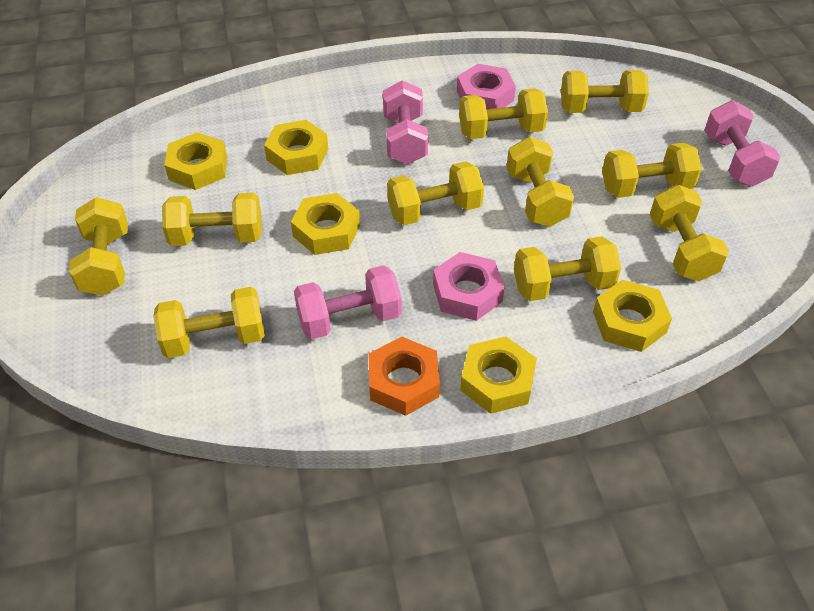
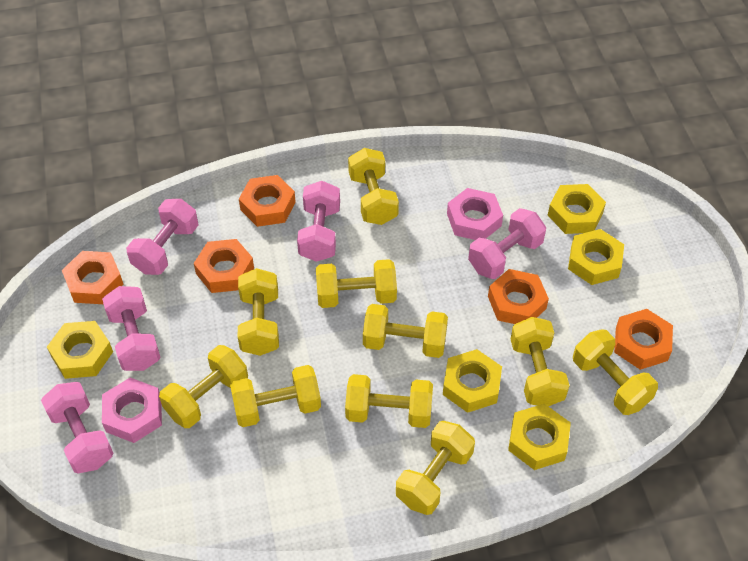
orange nut: 1 -> 5
pink dumbbell: 3 -> 5

